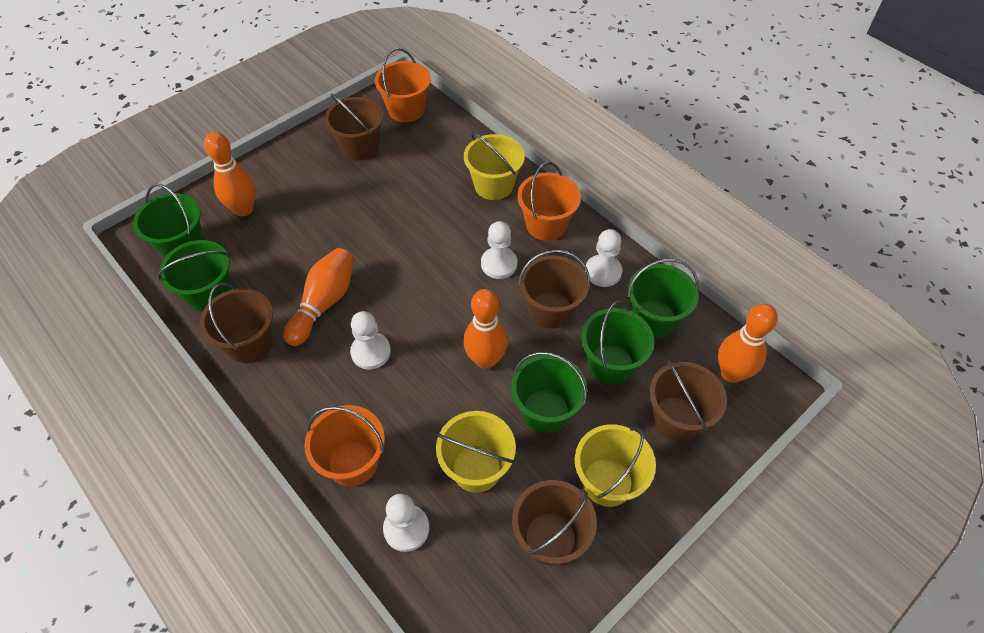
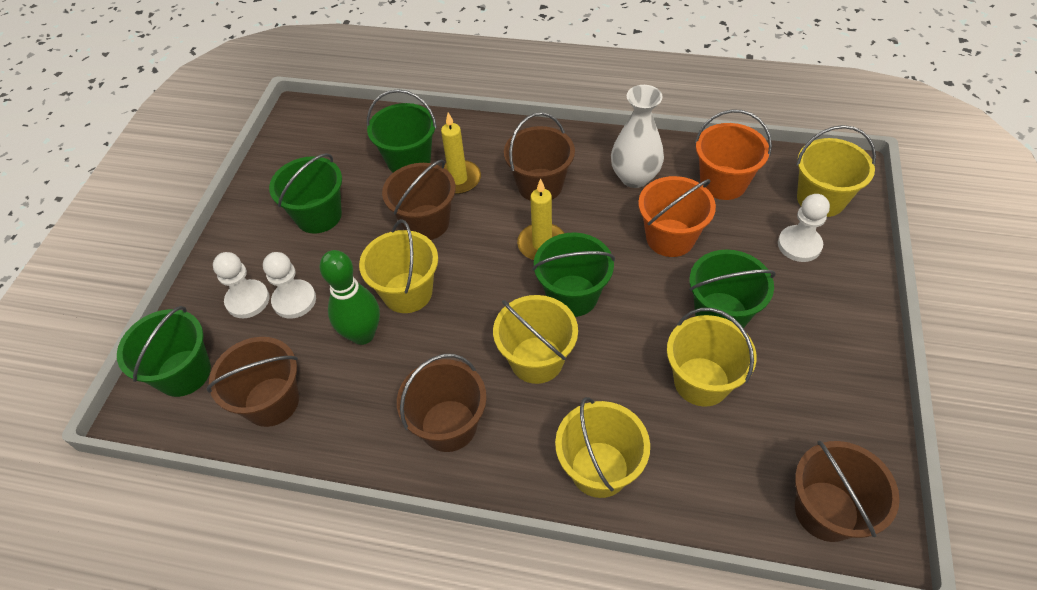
green bowling pin: 0 -> 1
orange bowling pin: 4 -> 0
orange bucket: 3 -> 2
white pawn: 4 -> 3
white vase: 0 -> 1
yellow bucket: 3 -> 5
yellow candle: 0 -> 2

